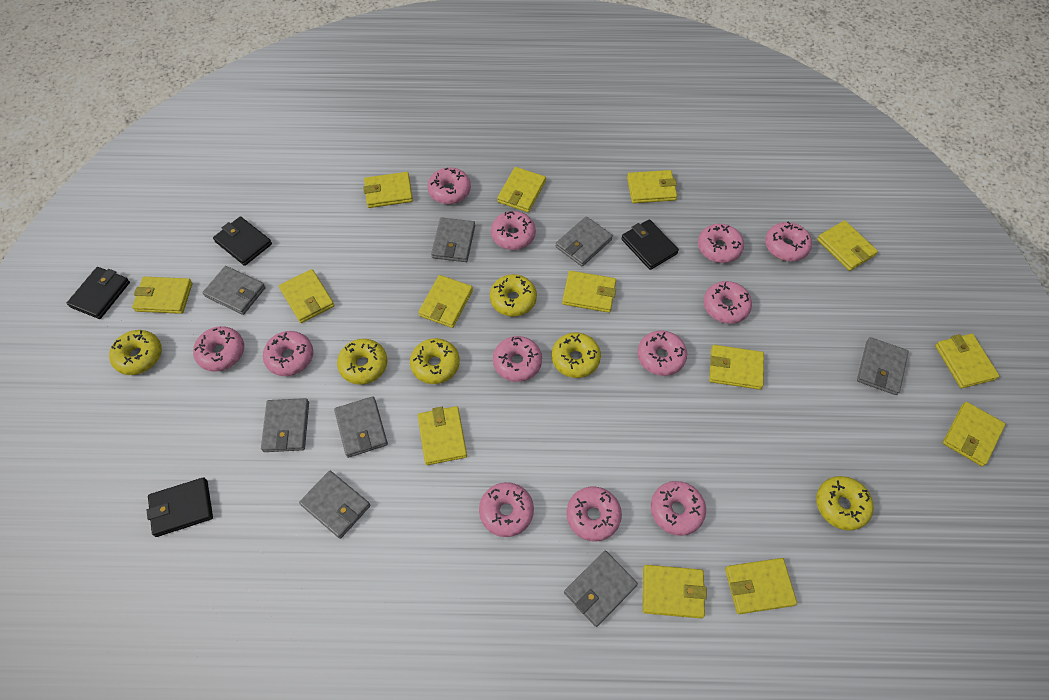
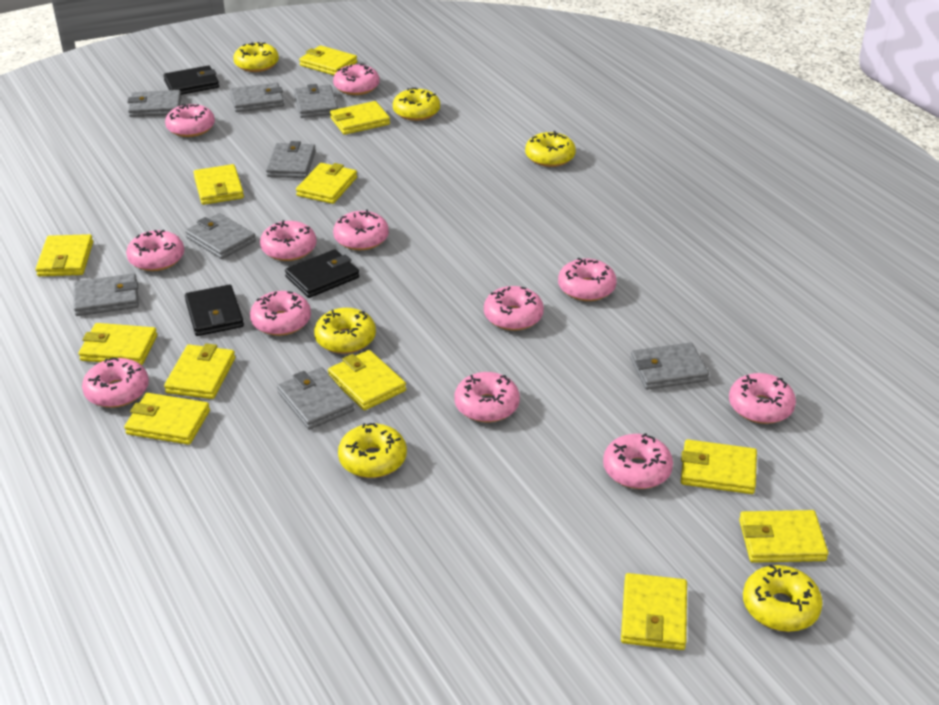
black wallet: 4 -> 3
yellow wallet: 14 -> 12

